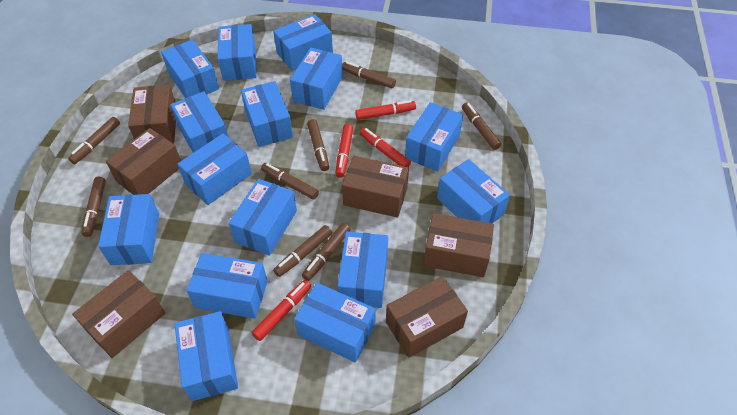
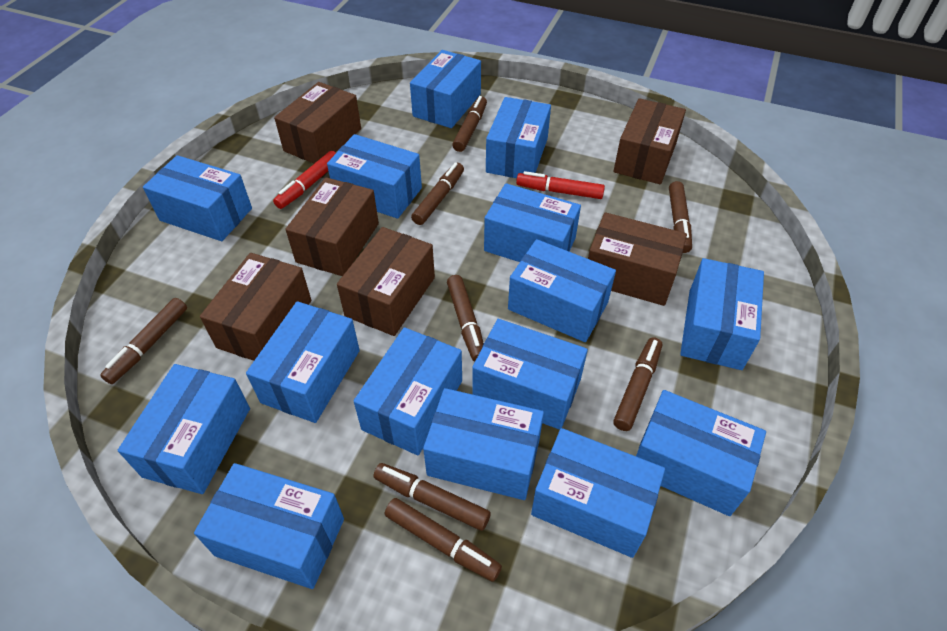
red marker: 4 -> 2

